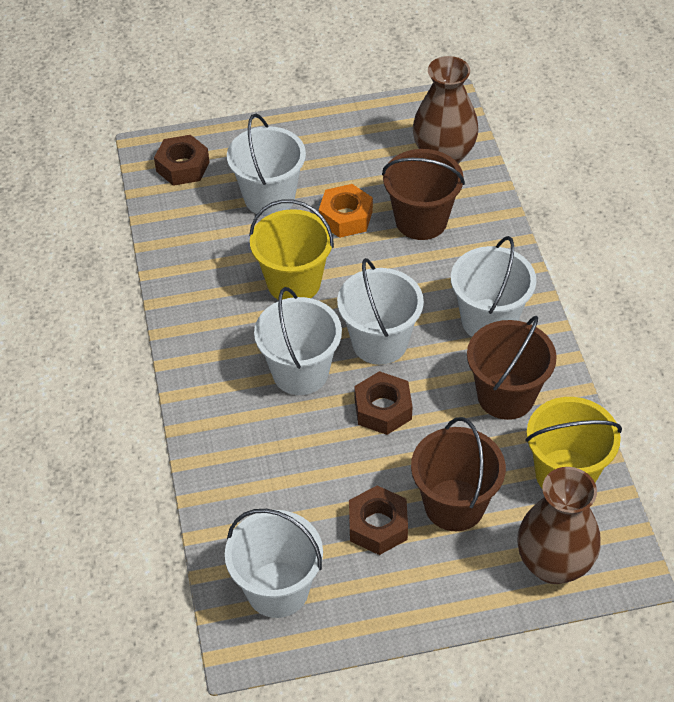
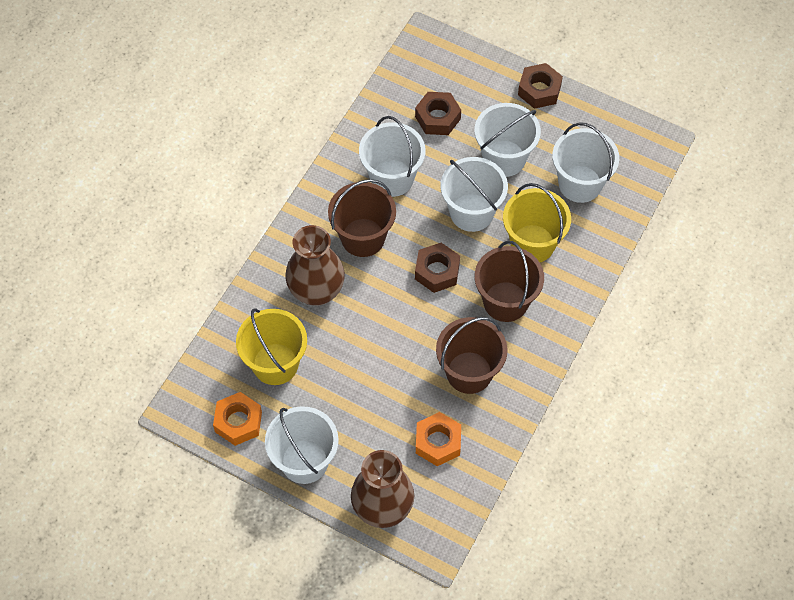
orange nut: 1 -> 2

